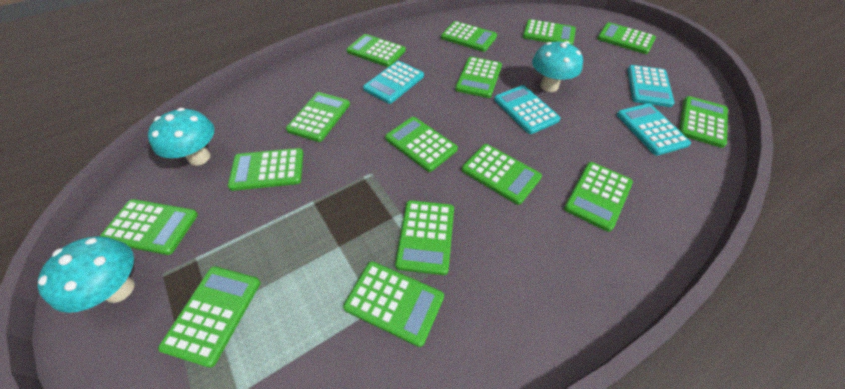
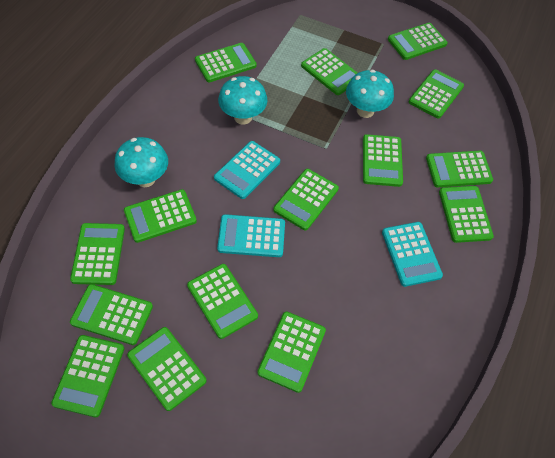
turquoise calculator: 4 -> 3

